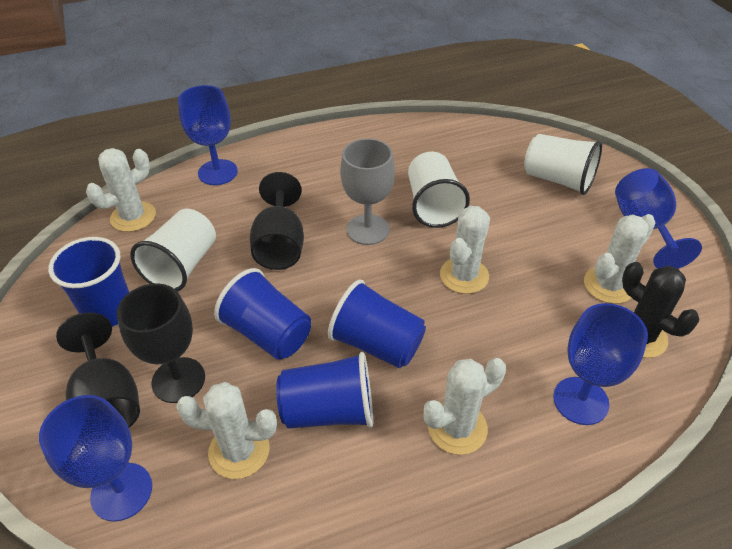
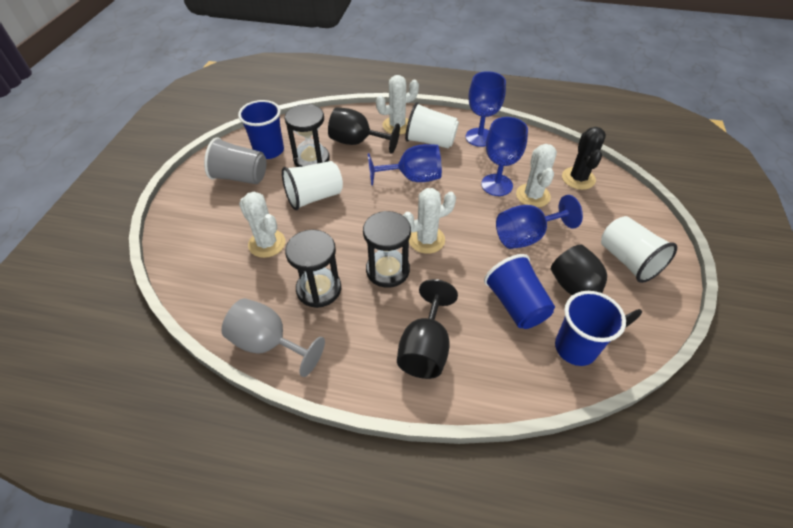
black hourglass: 0 -> 3
blue cup: 4 -> 3
grey cup: 0 -> 1
white cactus: 5 -> 4

